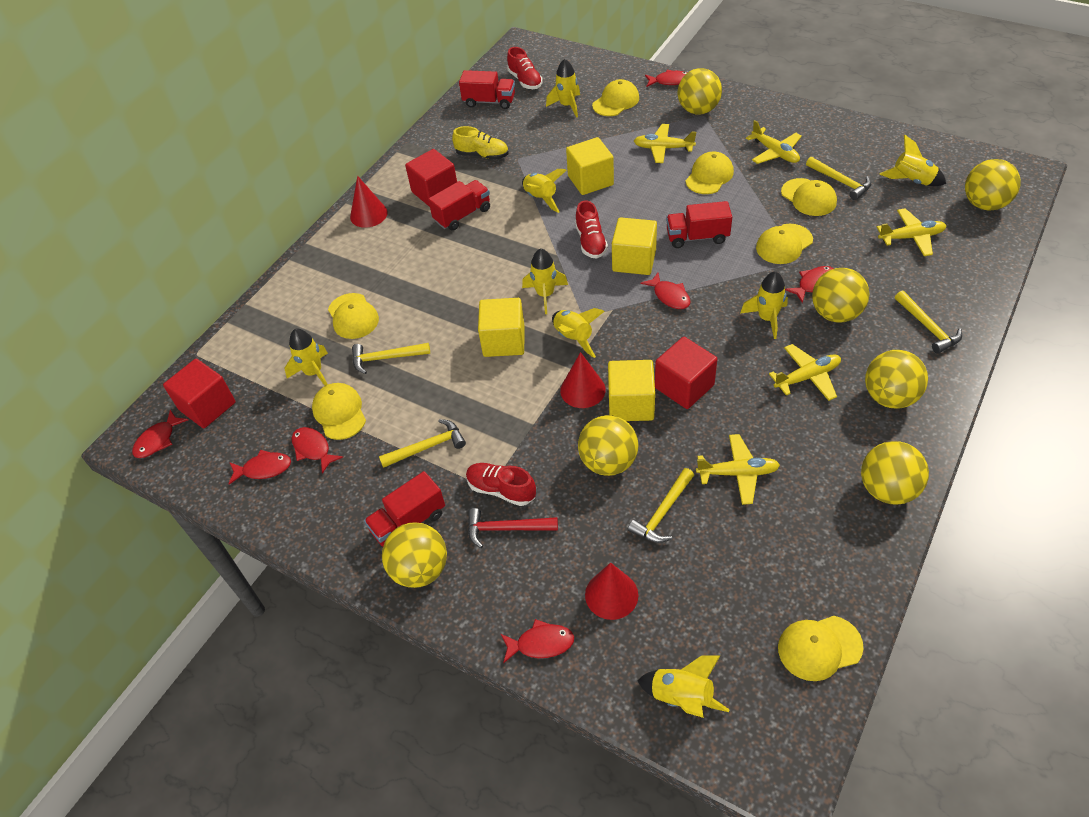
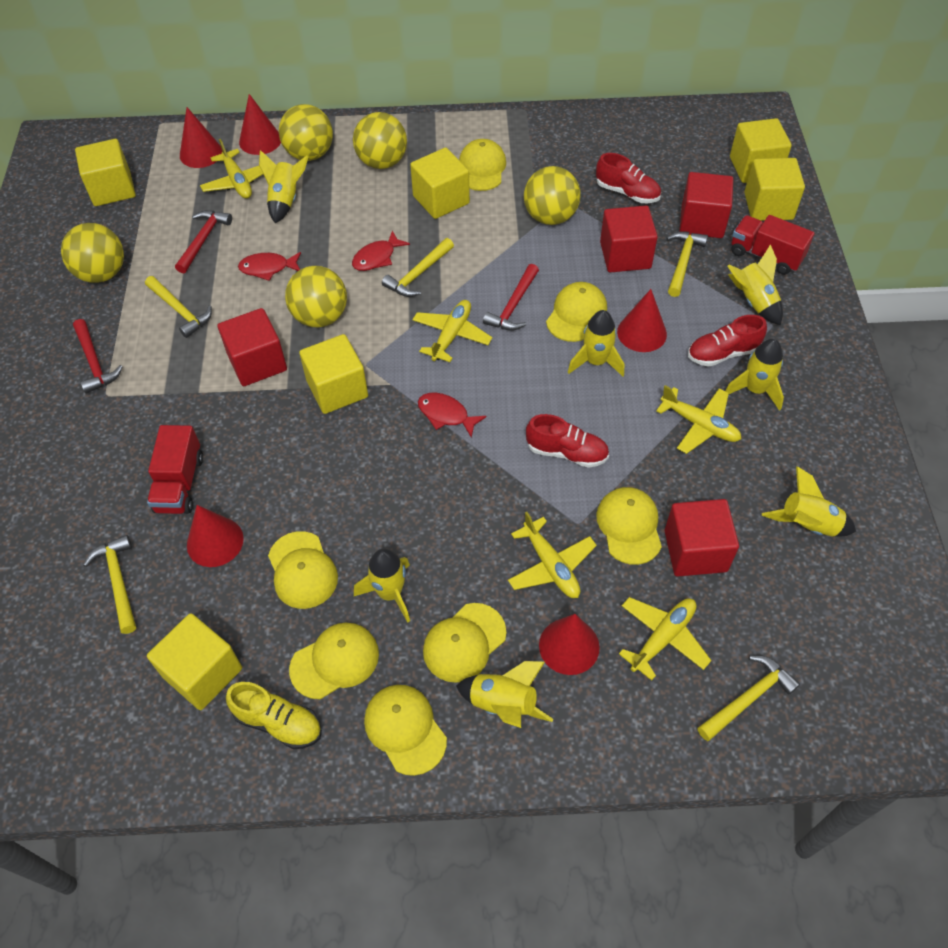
red cone: 3 -> 5
red cube: 3 -> 4
red fish: 7 -> 3
red hammer: 1 -> 3
red truck: 4 -> 2
yellow ball: 7 -> 5
yellow cube: 4 -> 6
yellow rocket: 8 -> 7

